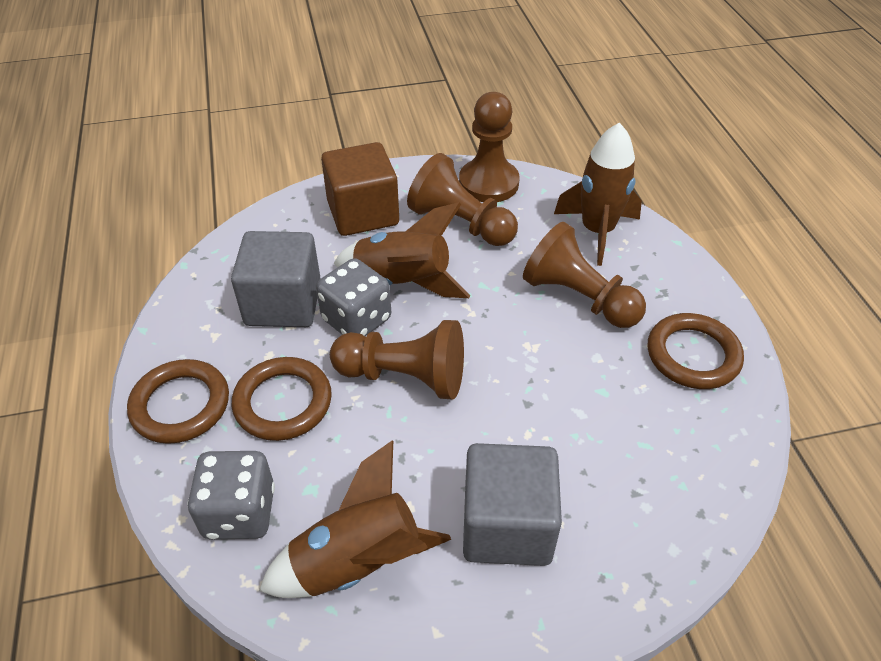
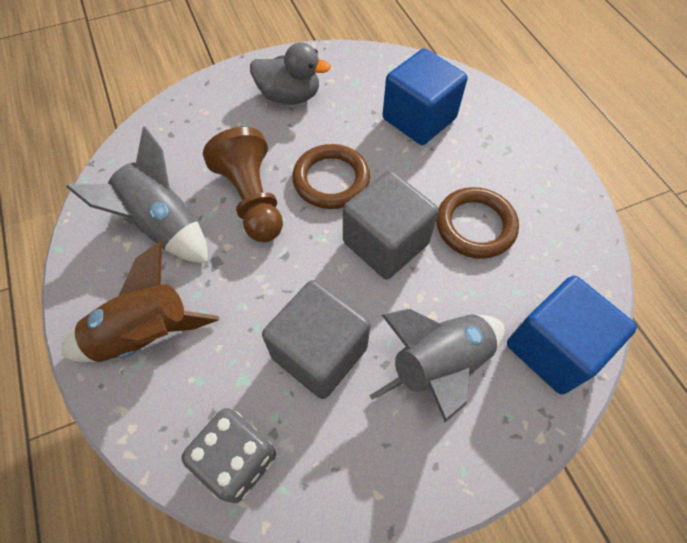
blue cube: 0 -> 2
brown cube: 1 -> 0
brown pawn: 4 -> 1
brown ring: 3 -> 2
brown rocket: 3 -> 1
grey dice: 2 -> 1
grey duck: 0 -> 1
grey rocket: 0 -> 2

